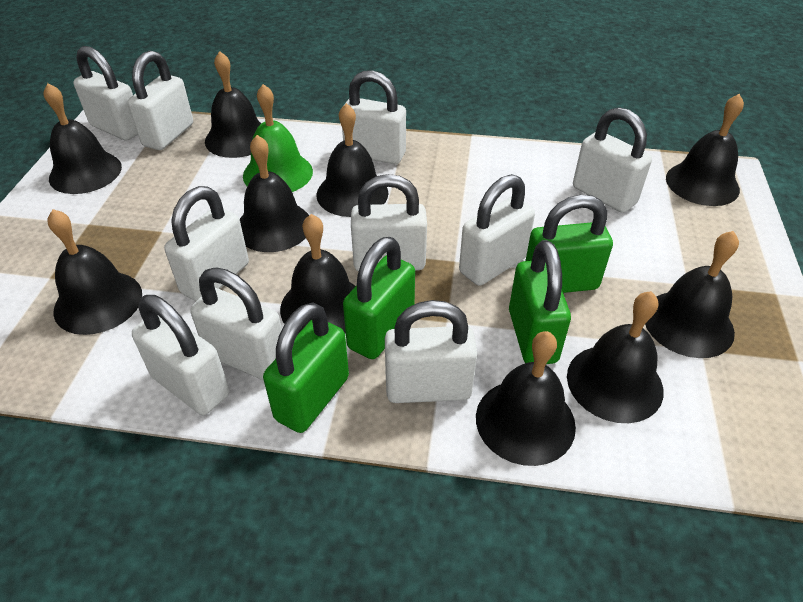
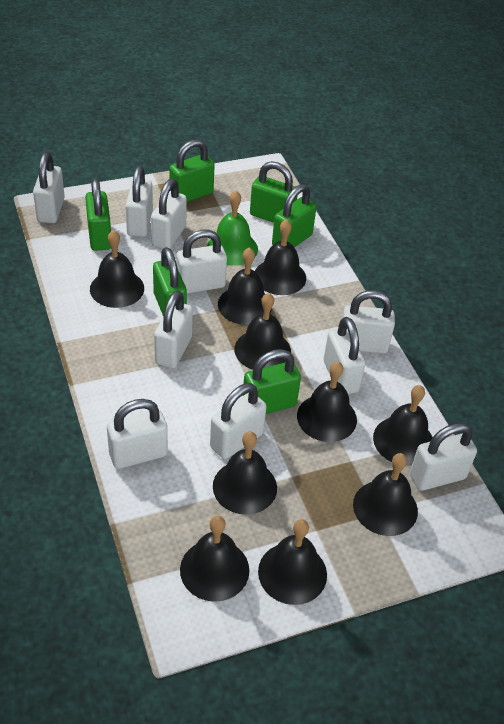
green padlock: 4 -> 6

